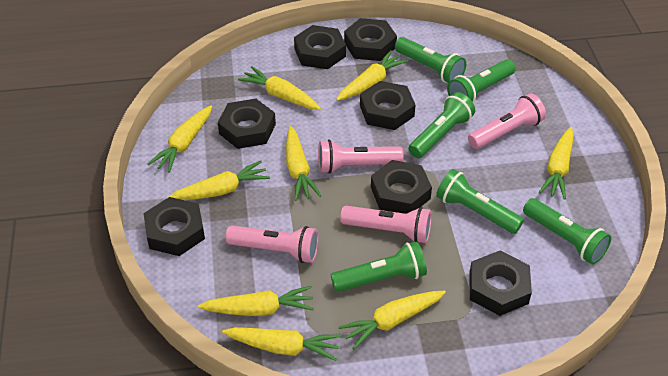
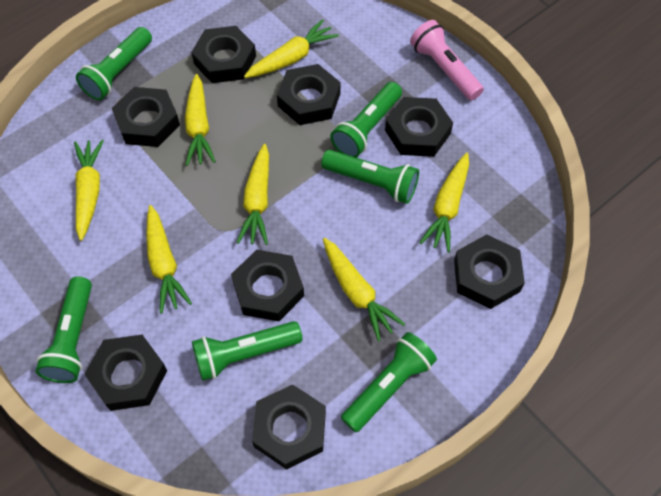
black nut: 7 -> 8
pink flashlight: 4 -> 1
yellow carrot: 9 -> 7

